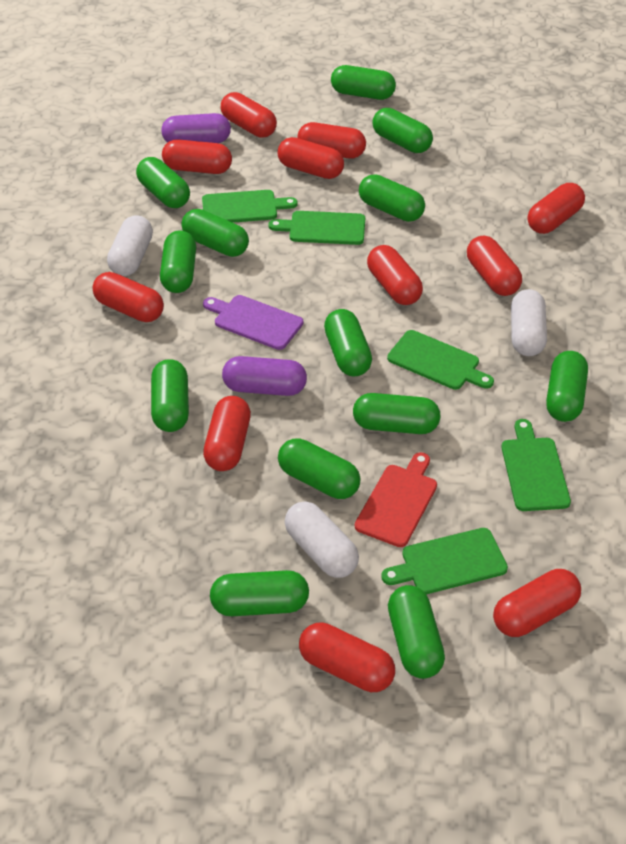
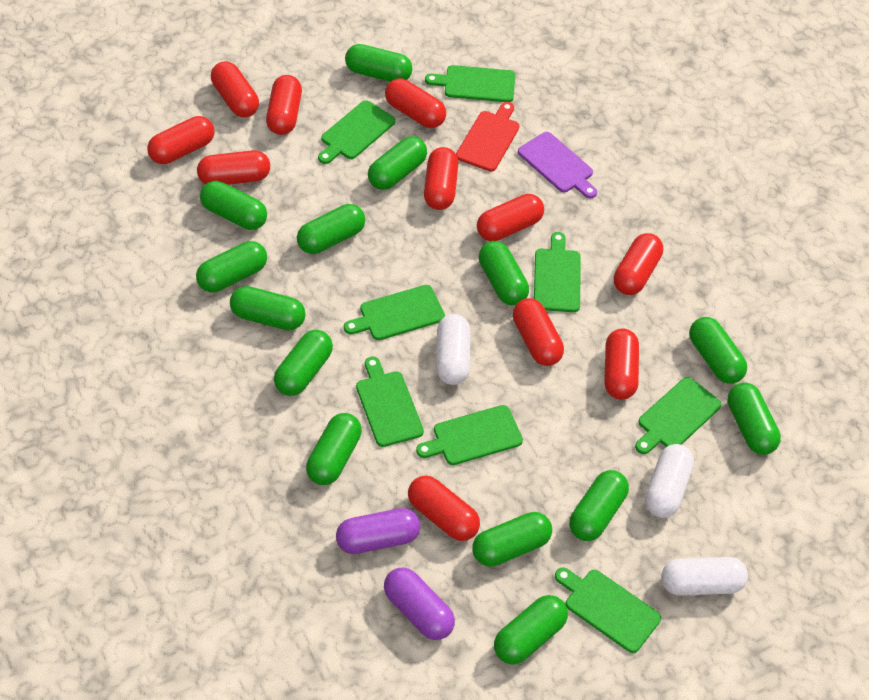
green capsule: 13 -> 14
green cutting board: 5 -> 8

